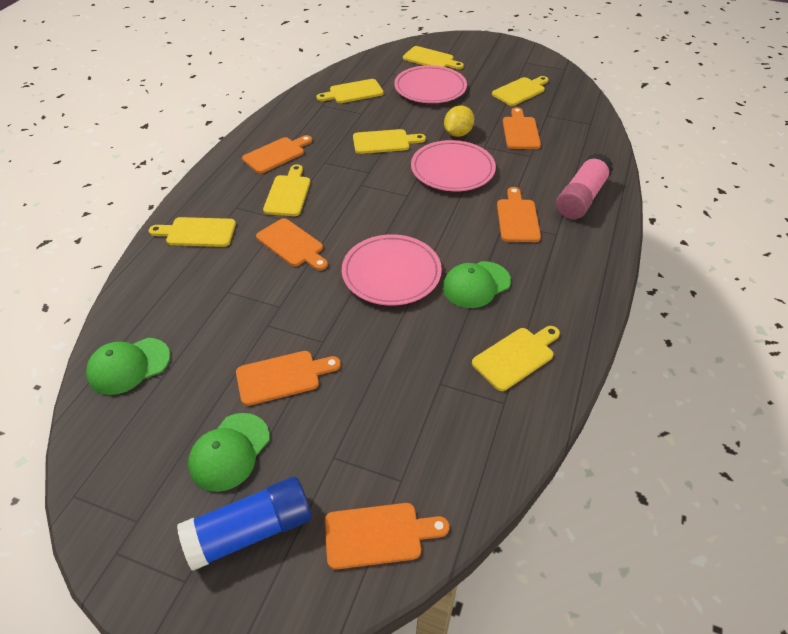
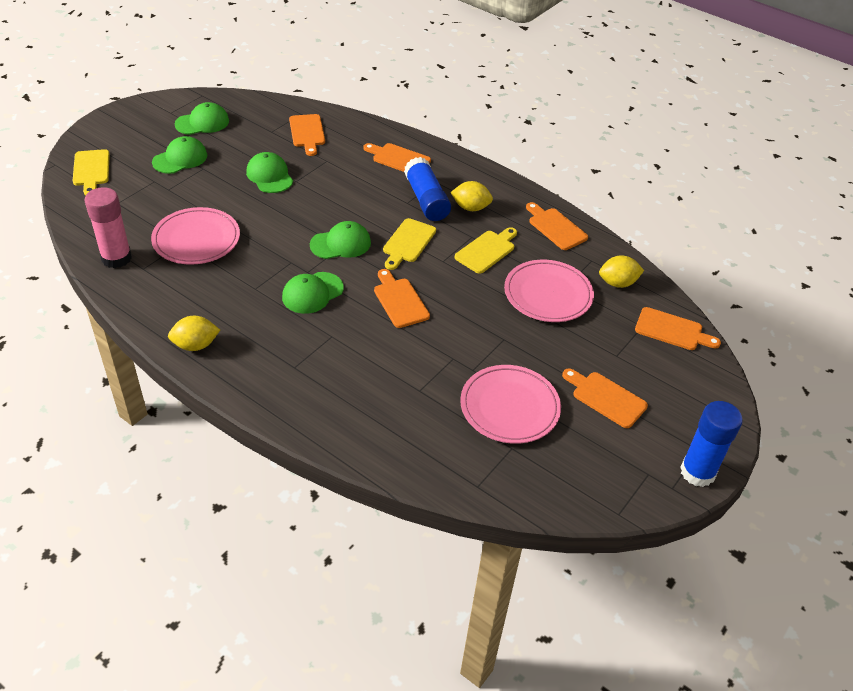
blue glue stick: 1 -> 2
green cap: 3 -> 5
yellow cutting board: 7 -> 3
yellow lemon: 1 -> 3

